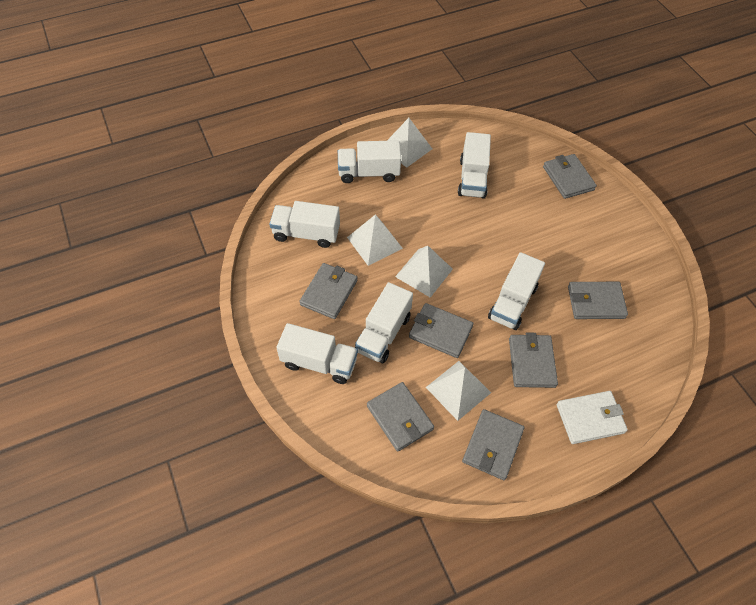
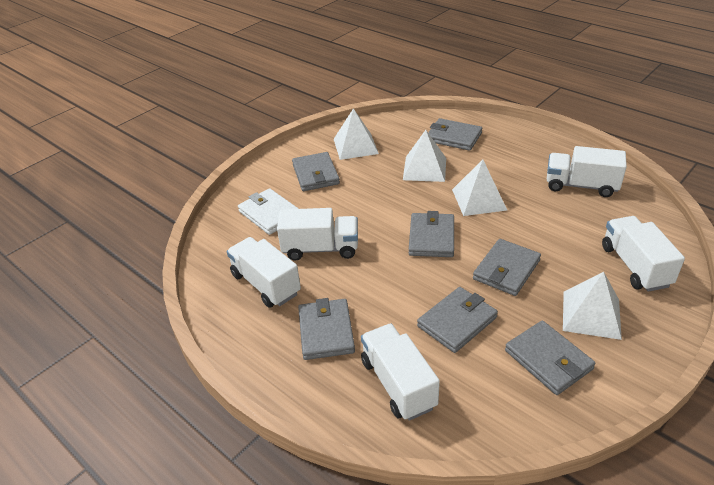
white truck: 6 -> 5

